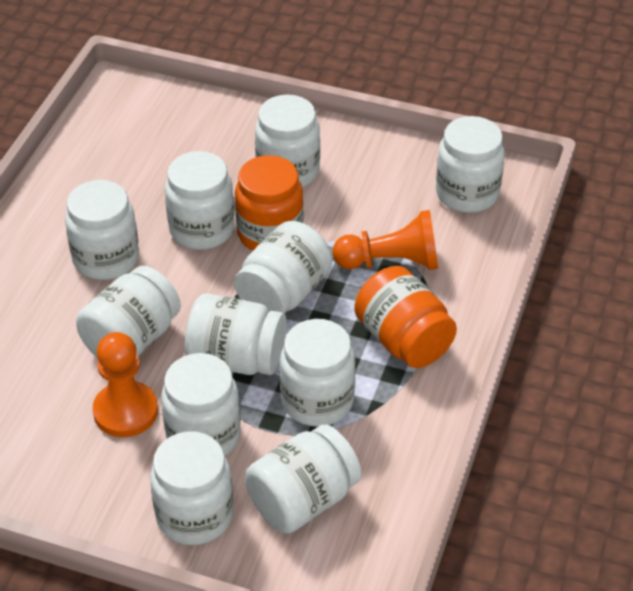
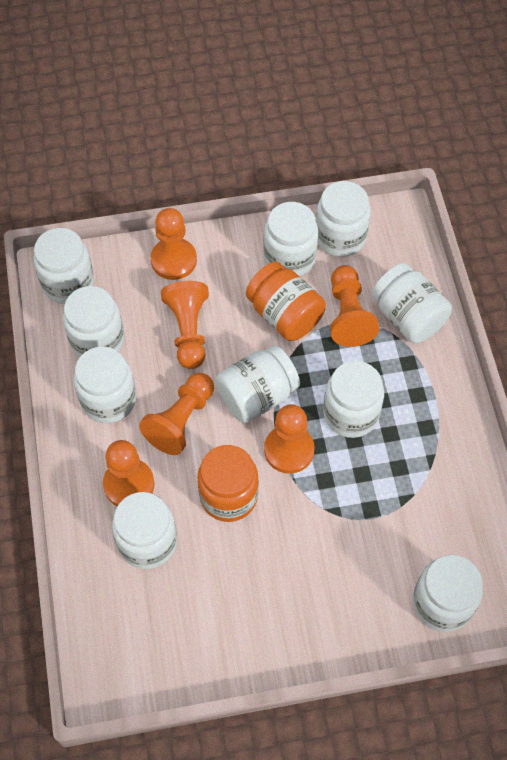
orange pawn: 2 -> 6
white jar: 11 -> 10

